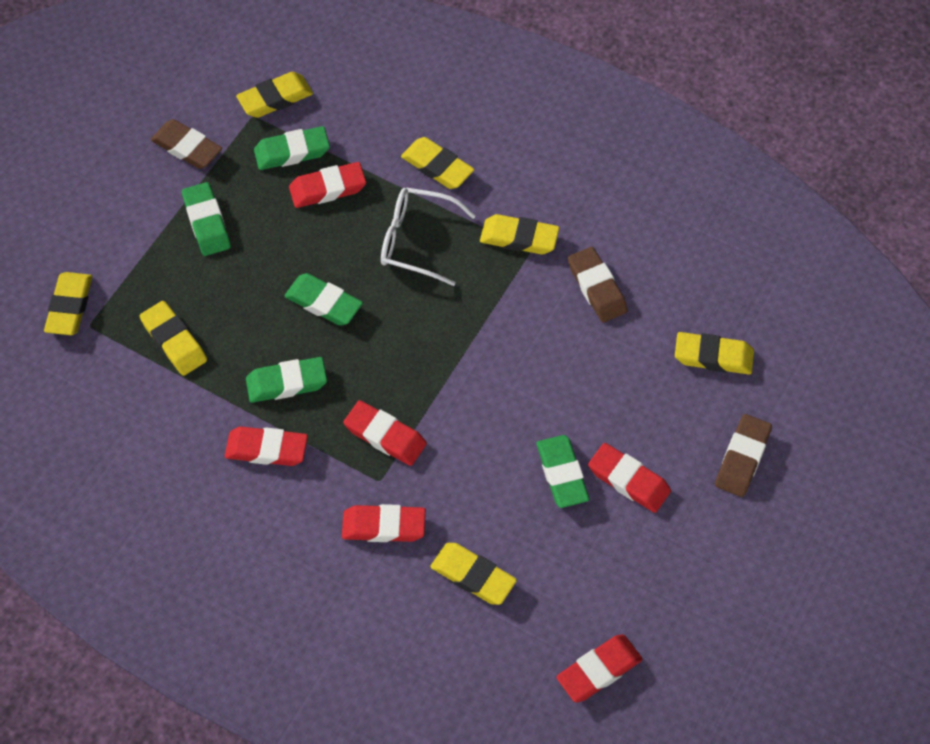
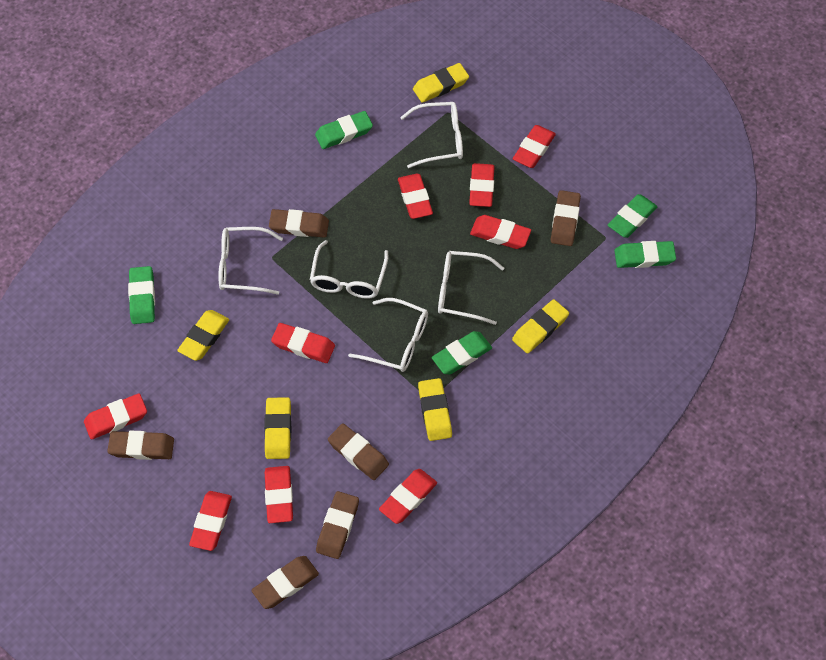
brown eraser: 3 -> 6
red eraser: 6 -> 9
white glasses: 1 -> 5
yellow eraser: 7 -> 5

